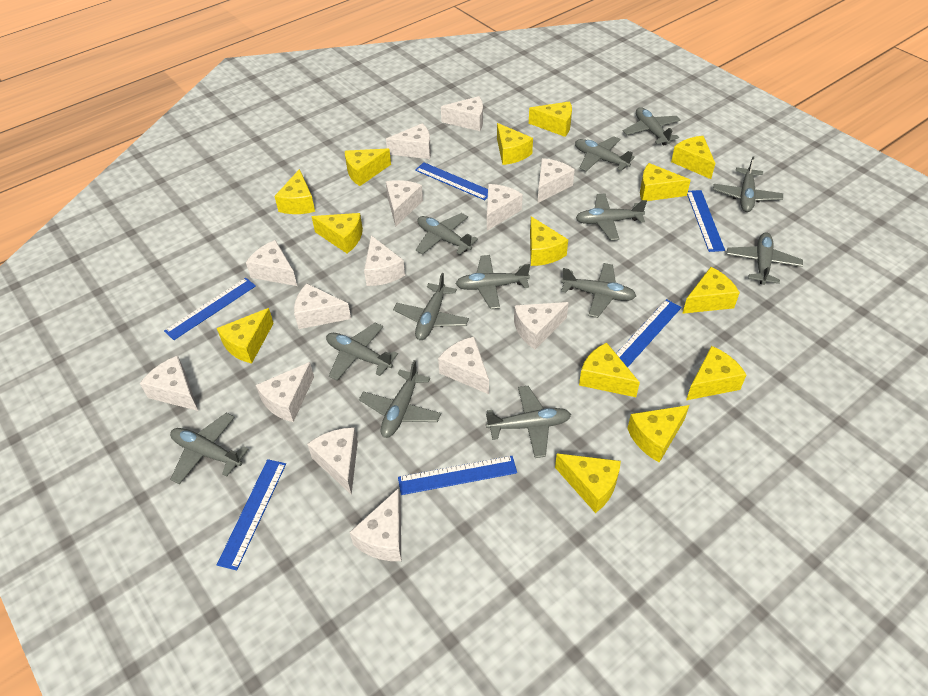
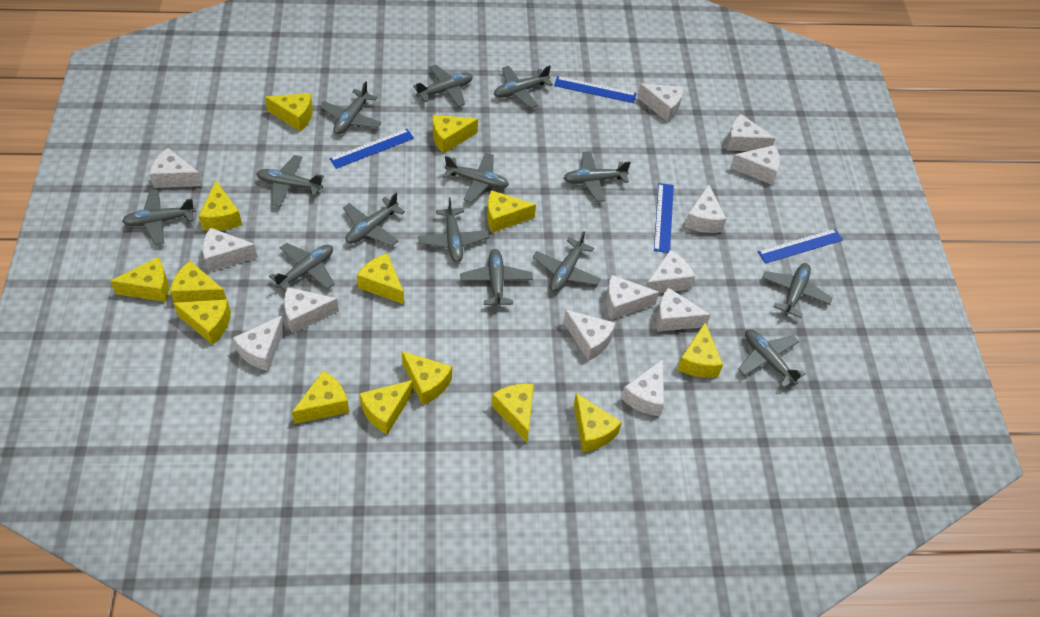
blue ruler: 6 -> 4
grey plane: 13 -> 14
white cheese: 14 -> 13

